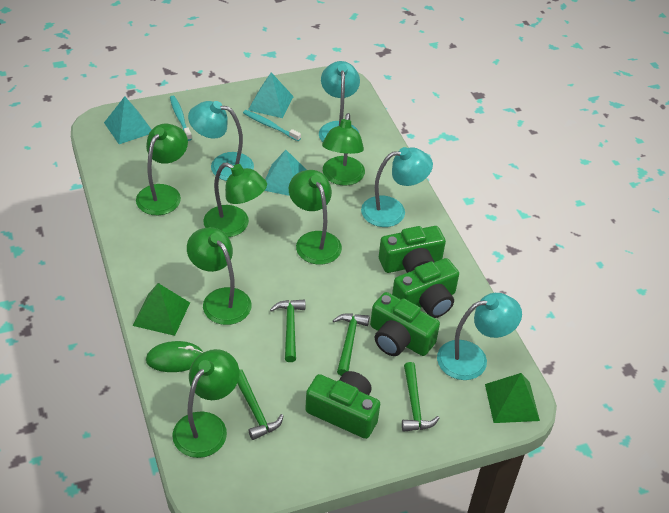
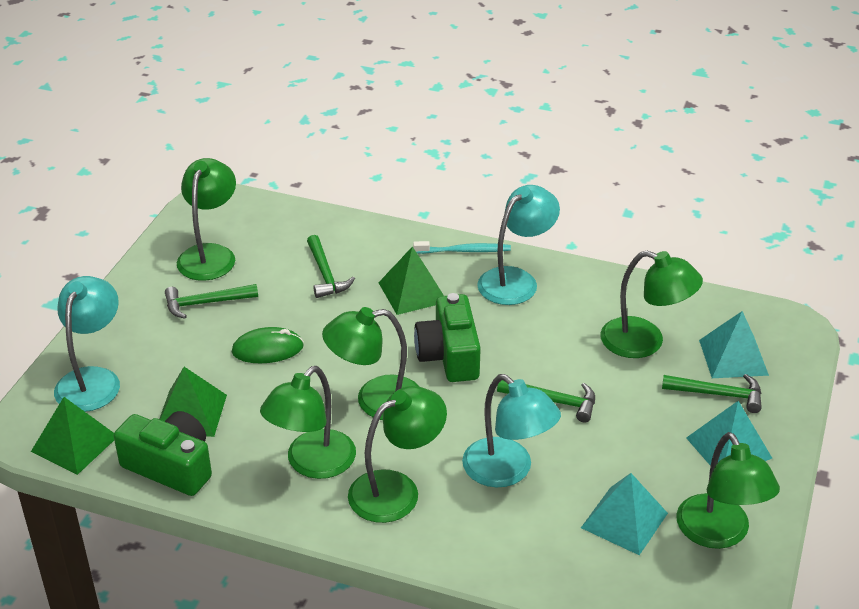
green camera: 4 -> 2
green pyramid: 2 -> 3
turquoise lamp: 4 -> 3
turquoise toothbrush: 2 -> 1

